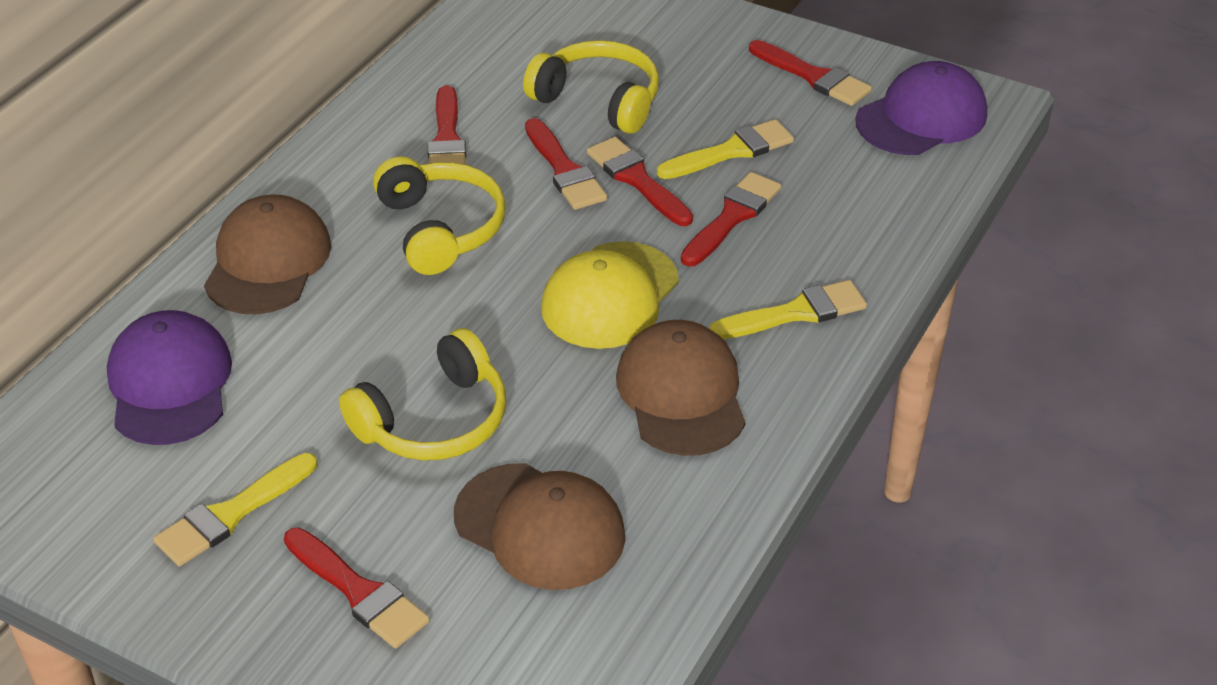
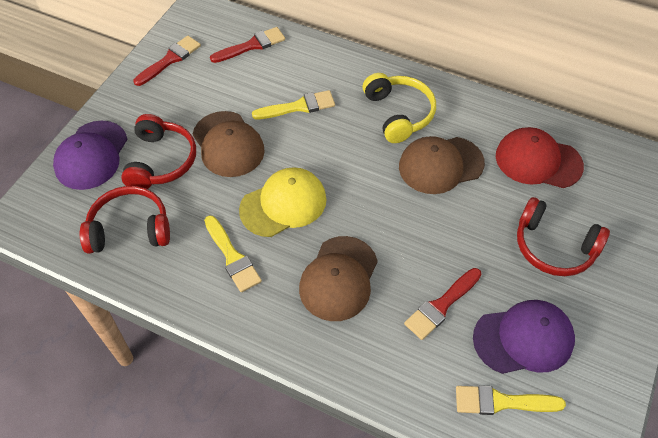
red brush: 6 -> 3
red cap: 0 -> 1
red headphones: 0 -> 3
yellow headphones: 3 -> 1

